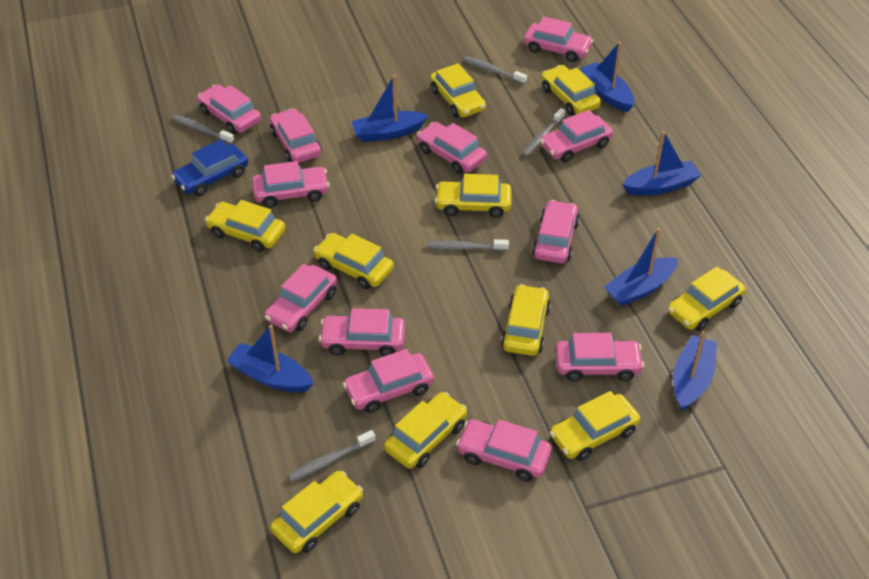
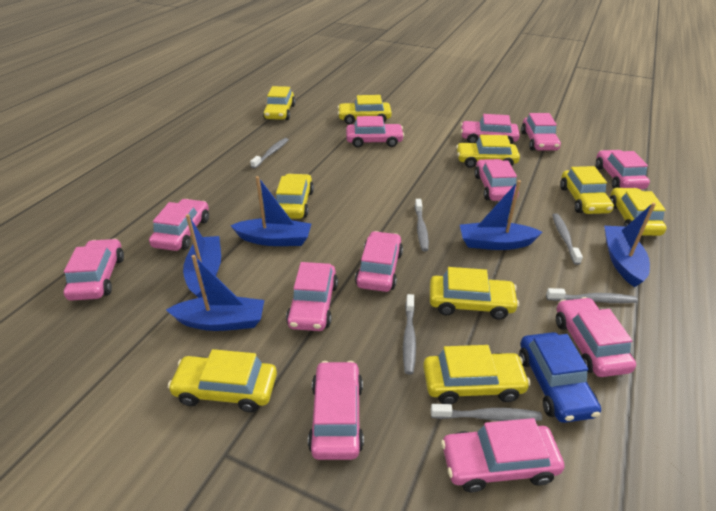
blue boat: 6 -> 5
grey toothbrush: 5 -> 6
yellow car: 10 -> 9

